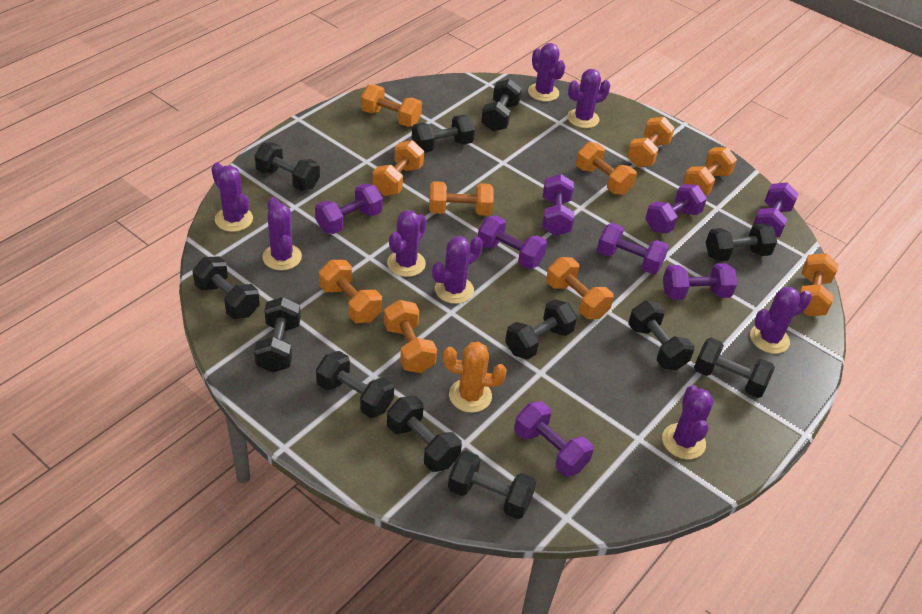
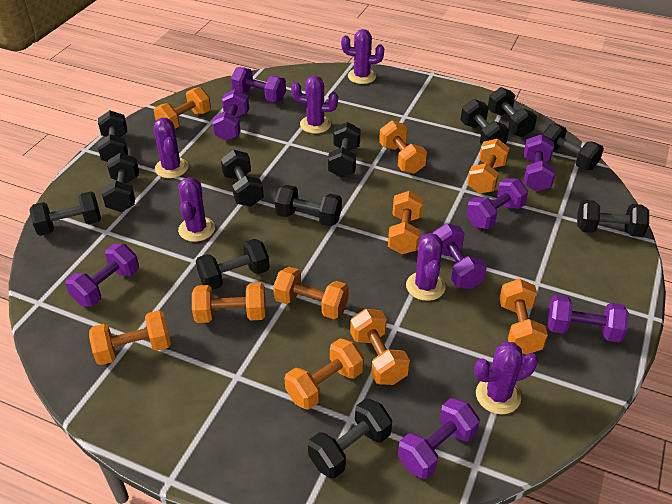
orange cactus: 1 -> 0
purple cactus: 8 -> 6

